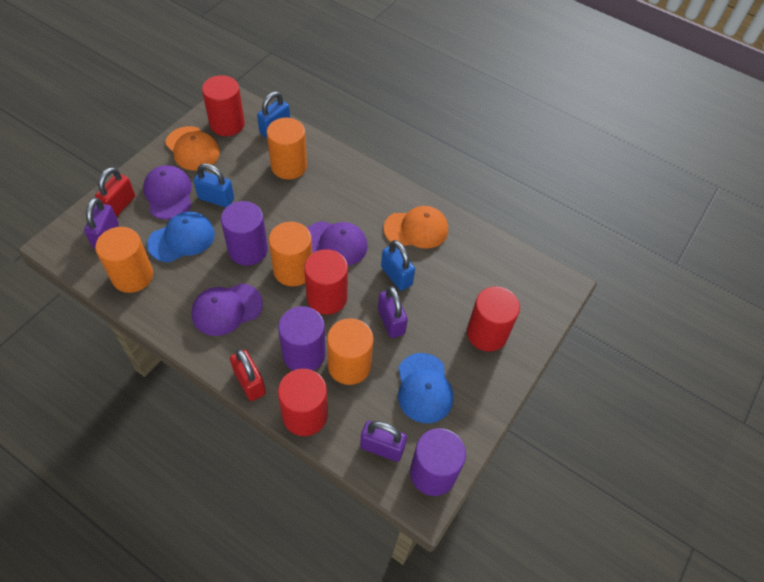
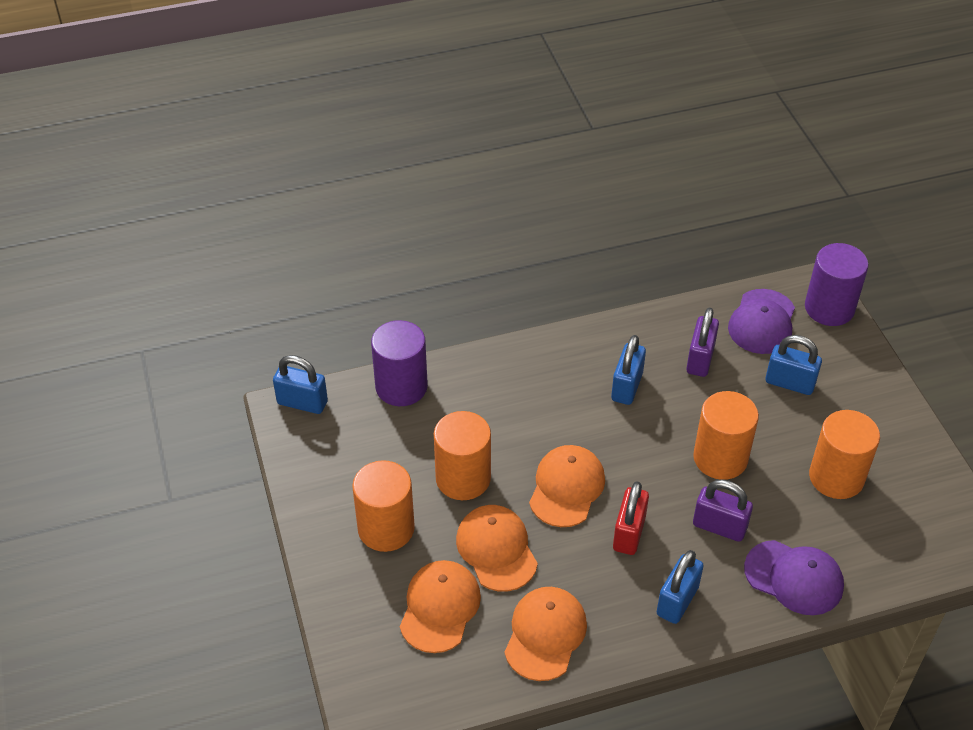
blue cap: 2 -> 0
blue padlock: 3 -> 4
orange cap: 2 -> 4
purple cap: 3 -> 2
purple cylinder: 3 -> 2
purple padlock: 3 -> 2
red cylinder: 4 -> 0
red padlock: 2 -> 1

